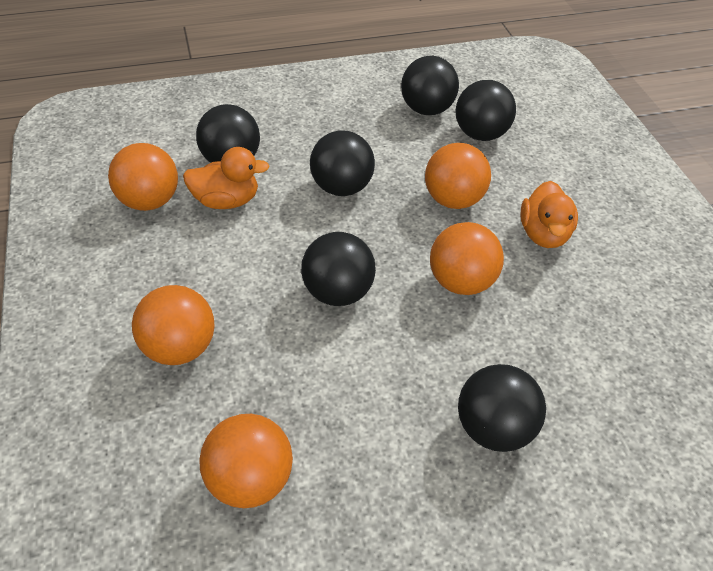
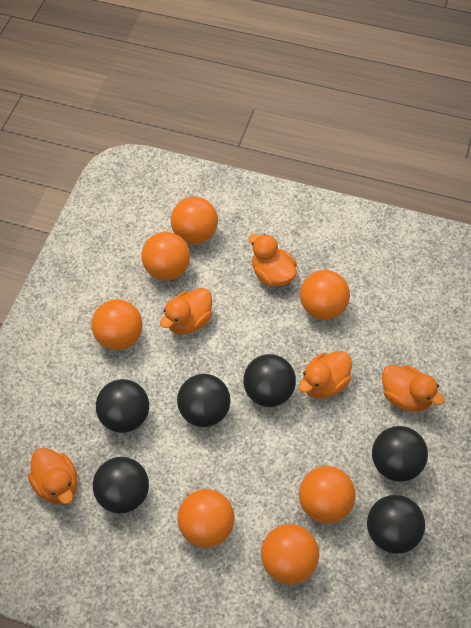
orange ball: 5 -> 7
orange duck: 2 -> 5

